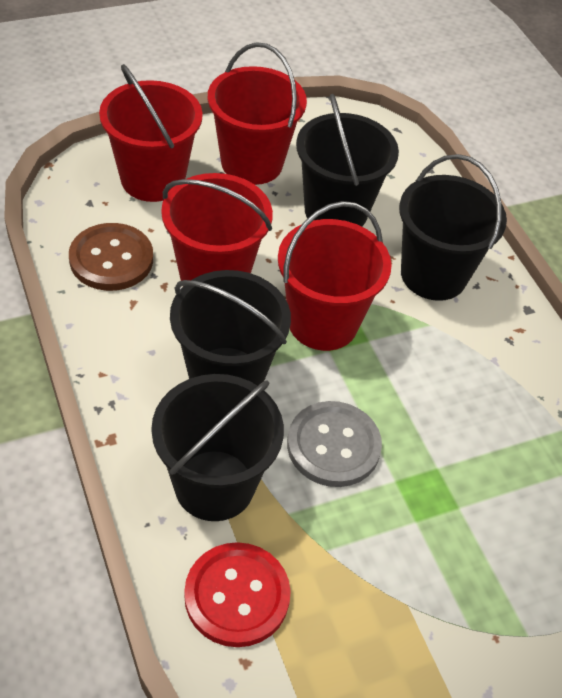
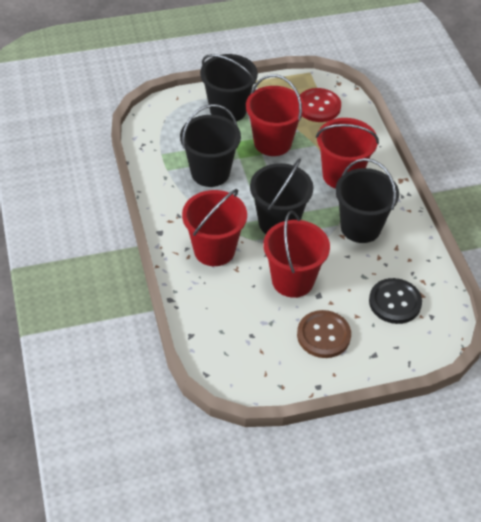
black button: 0 -> 1
grey button: 1 -> 0

